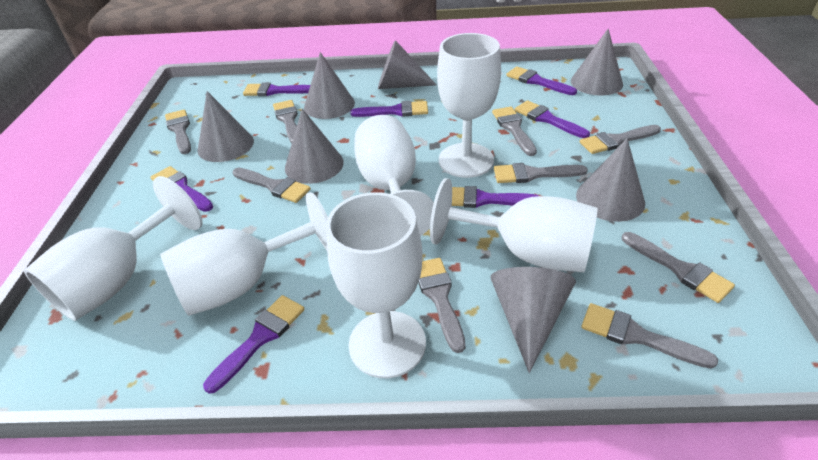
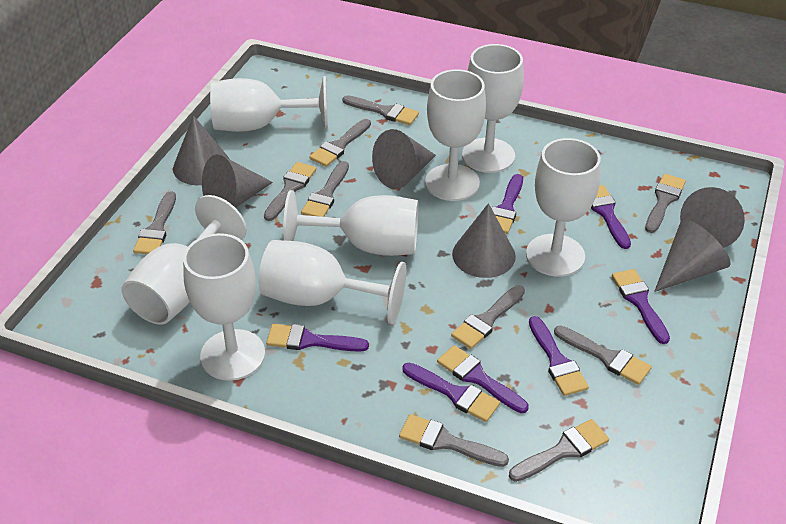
grey brush: 9 -> 10
grey cone: 7 -> 6
white goblet: 6 -> 8

